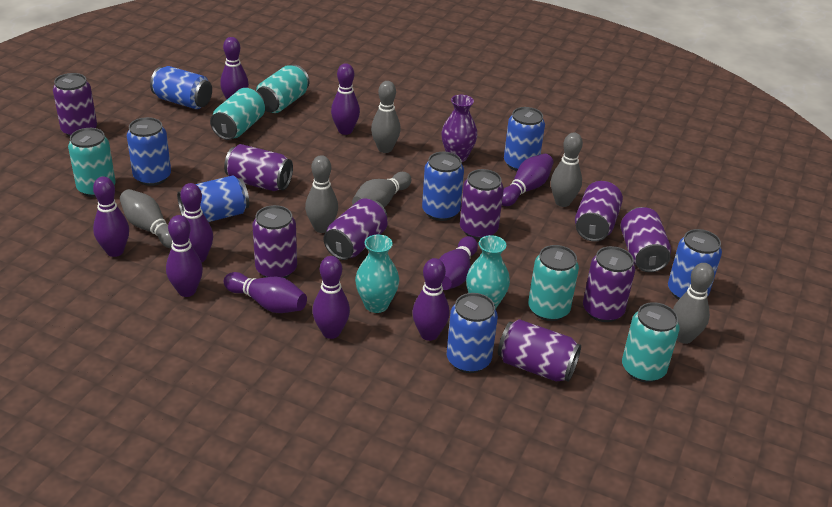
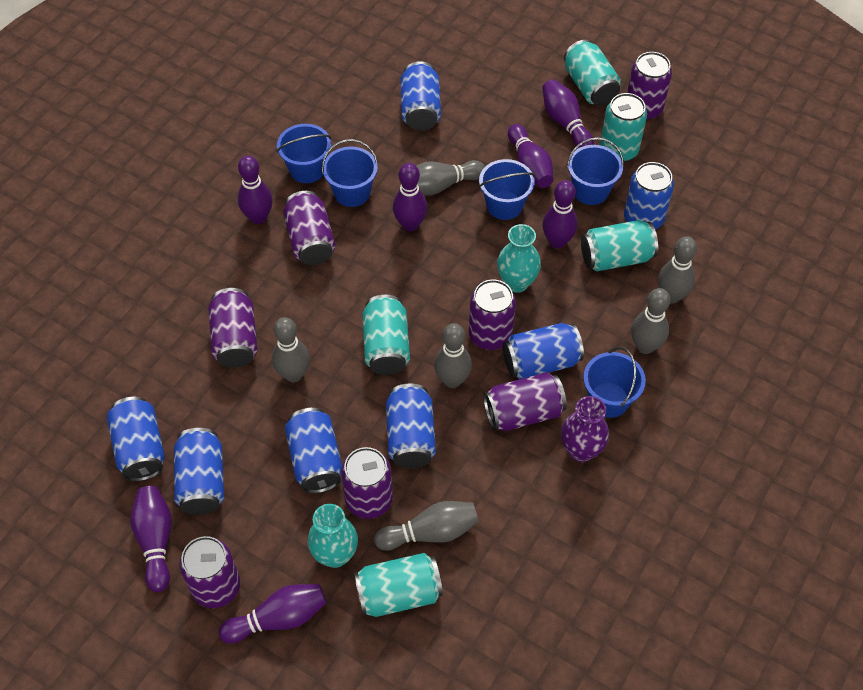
blue bucket: 0 -> 5
purple bowling pin: 10 -> 7
purple can: 9 -> 7

